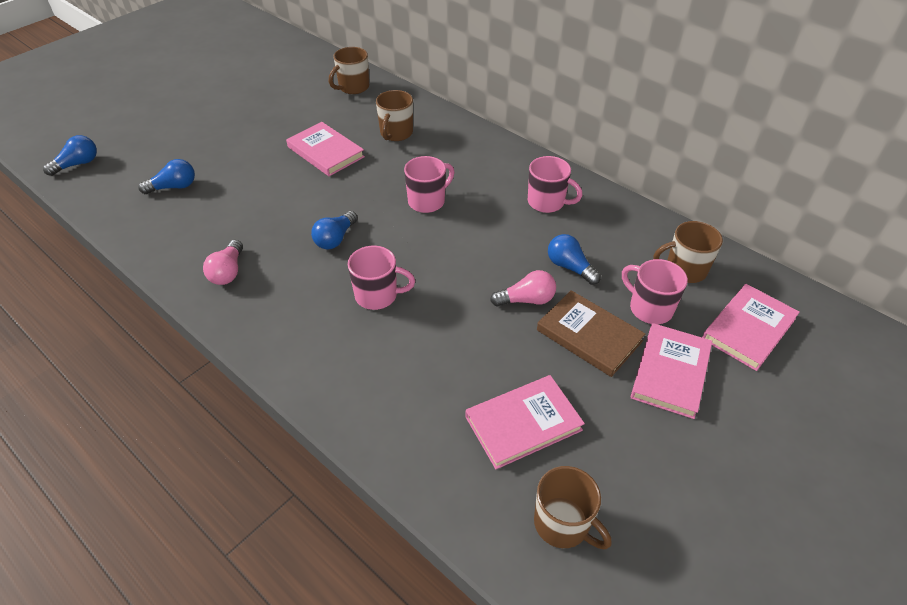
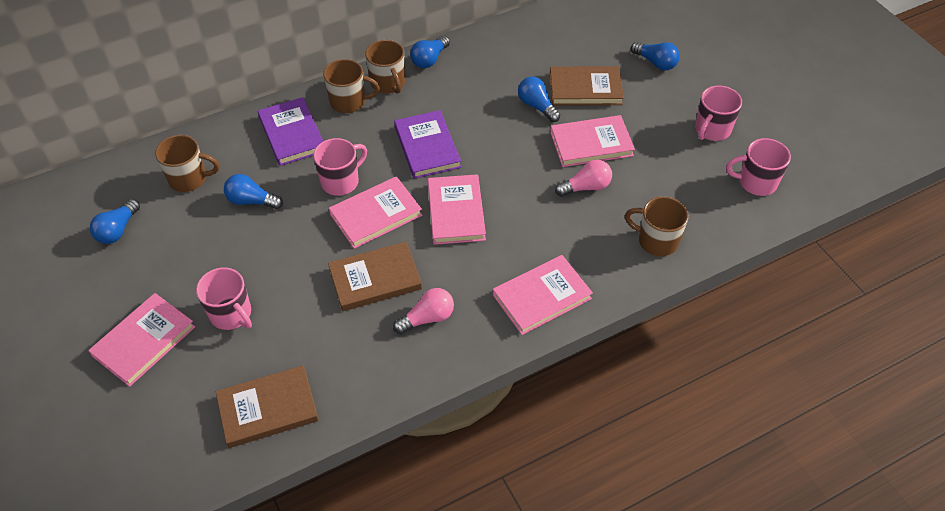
blue light bulb: 4 -> 5
brown book: 1 -> 3
pink book: 4 -> 5
purple book: 0 -> 2

